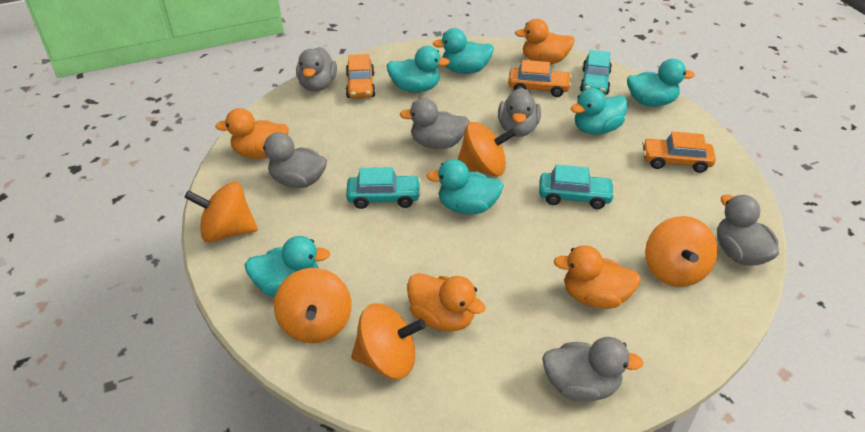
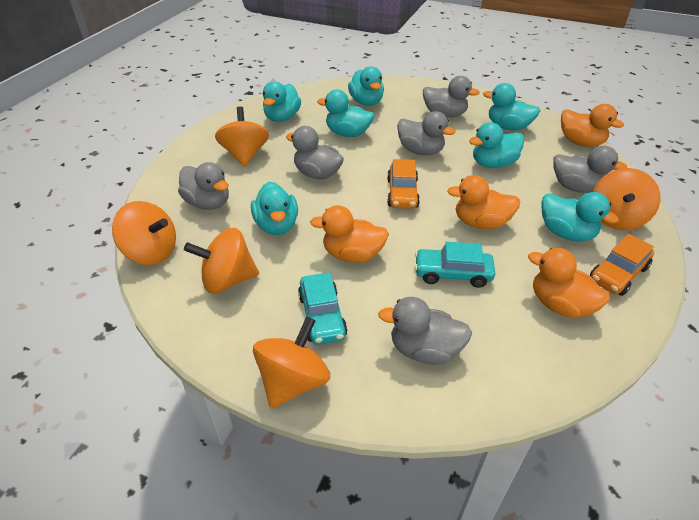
orange car: 3 -> 2
turquoise car: 3 -> 2
turquoise duck: 6 -> 7

